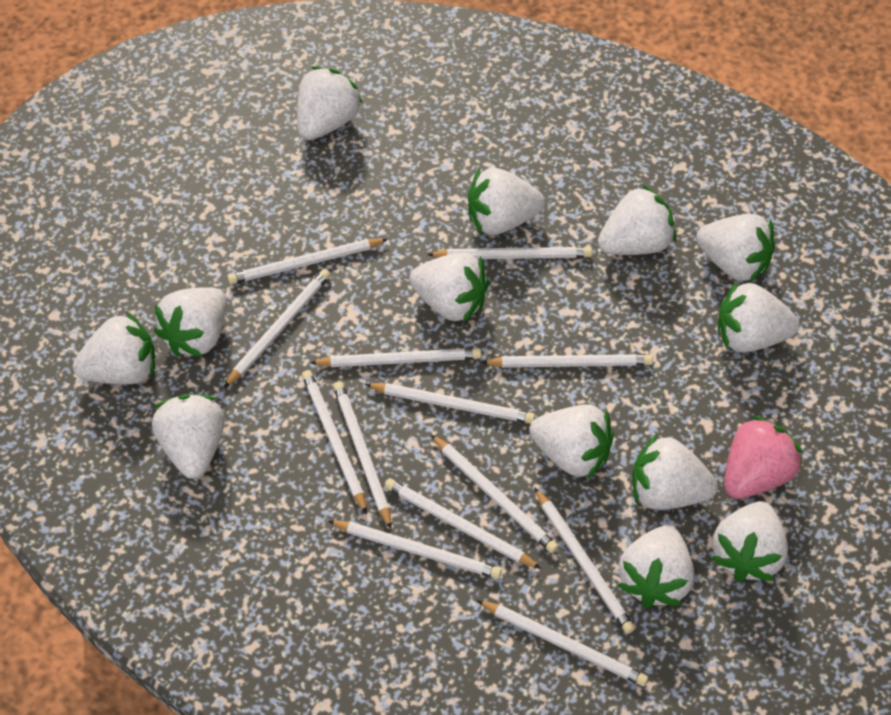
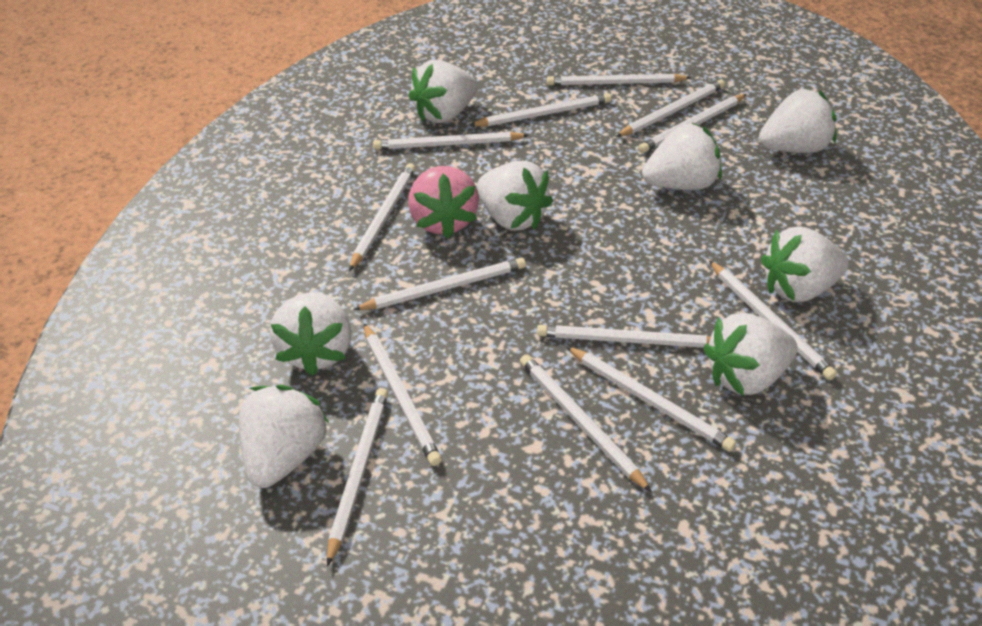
white strawberry: 13 -> 8

